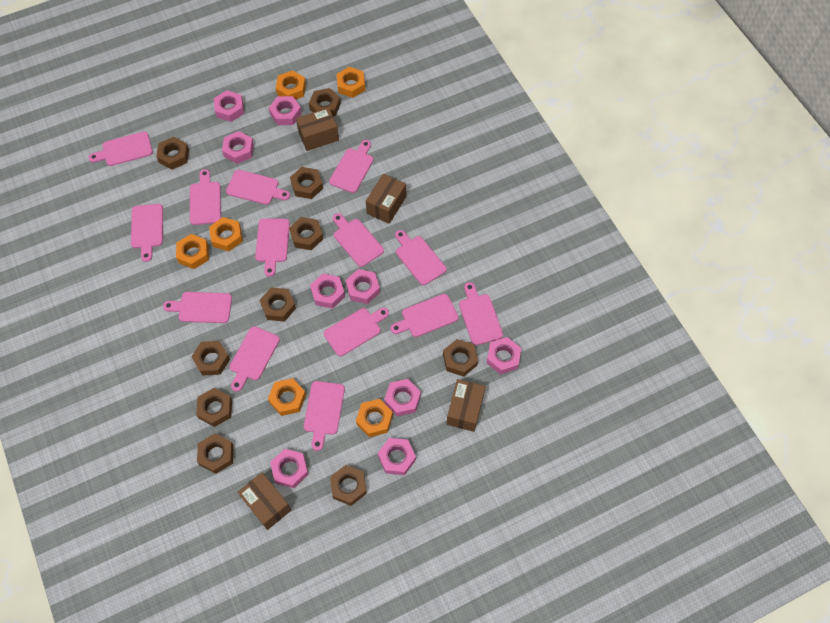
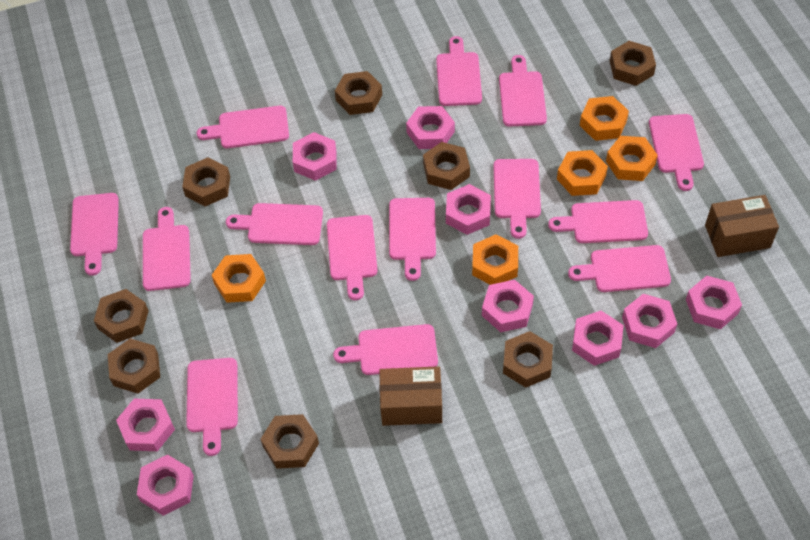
brown box: 4 -> 2
brown nut: 10 -> 8
orange nut: 6 -> 5

